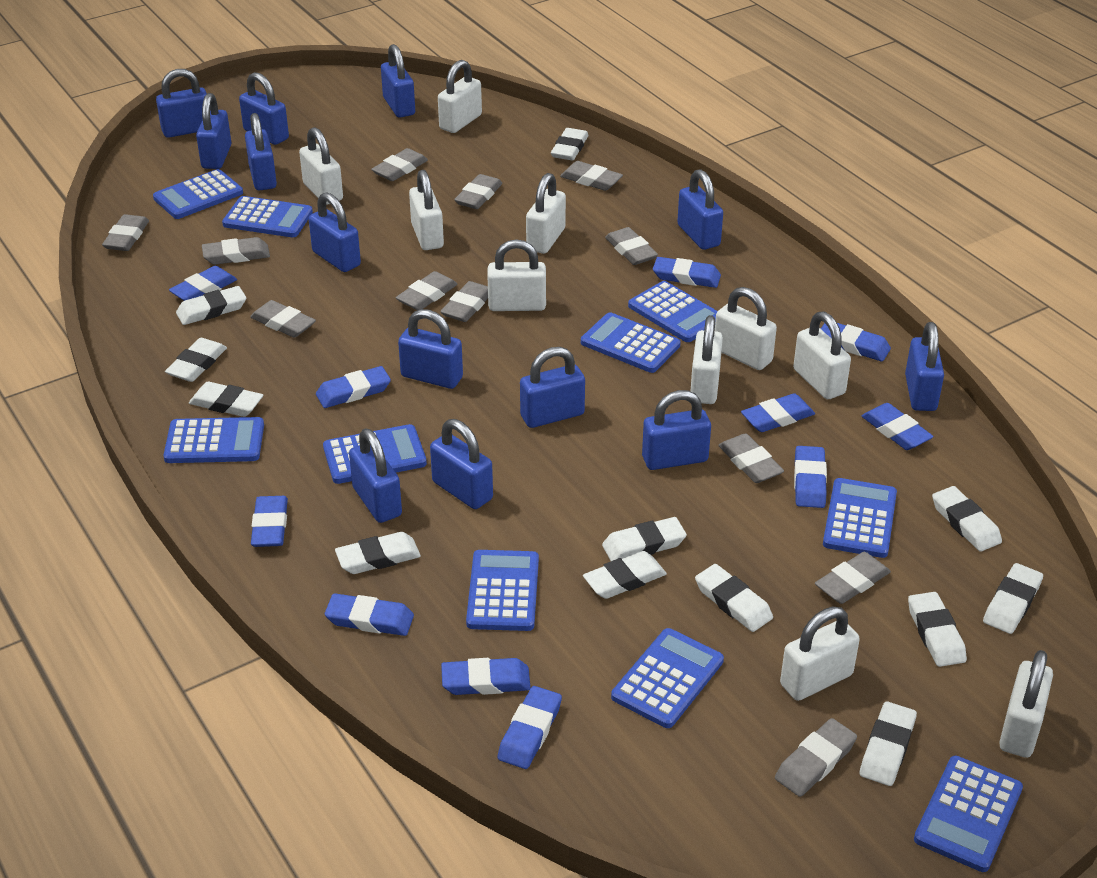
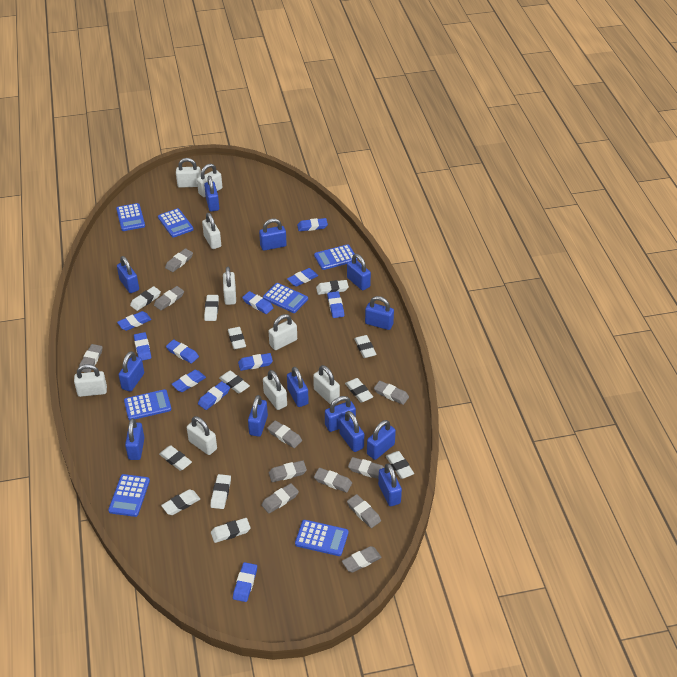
blue calculator: 10 -> 7
grey eraser: 12 -> 11
white padlock: 10 -> 9

